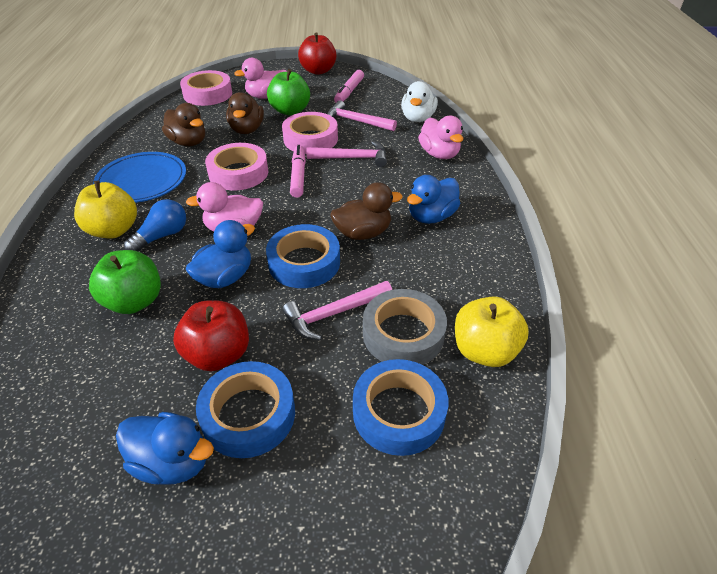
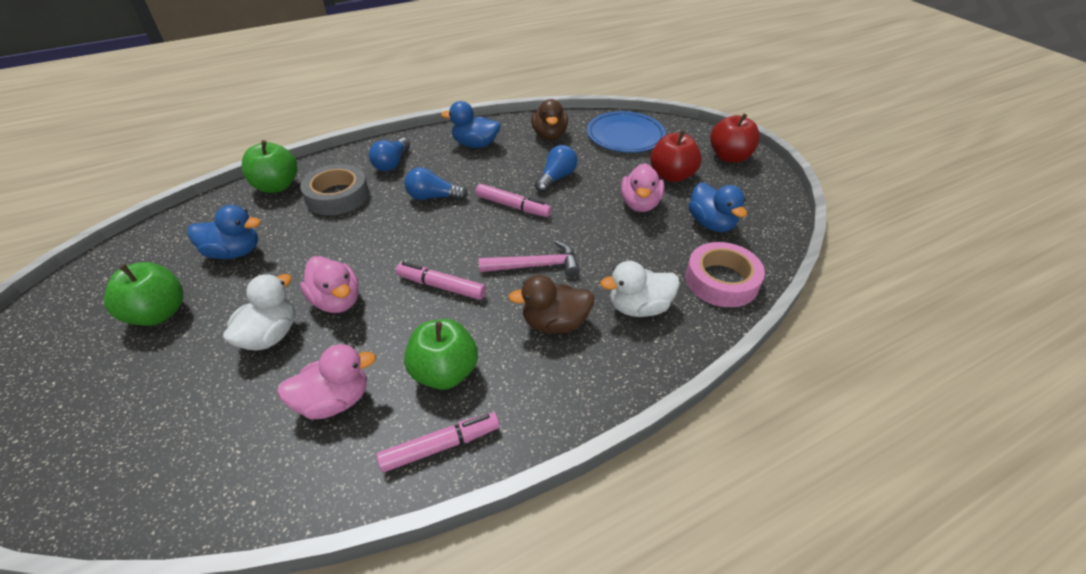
blue light bulb: 1 -> 3
blue tape: 3 -> 0
brown duck: 3 -> 2
green apple: 2 -> 3
pink hammer: 3 -> 1
pink marker: 2 -> 3
pink tape: 3 -> 1
white duck: 1 -> 2
yellow apple: 2 -> 0

